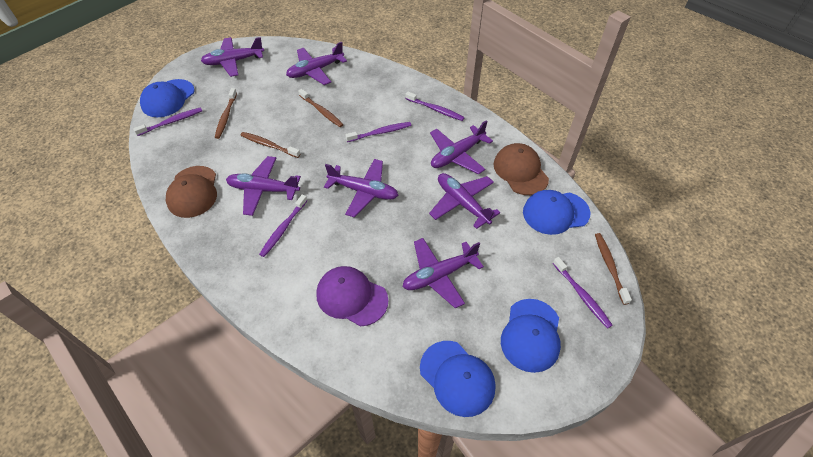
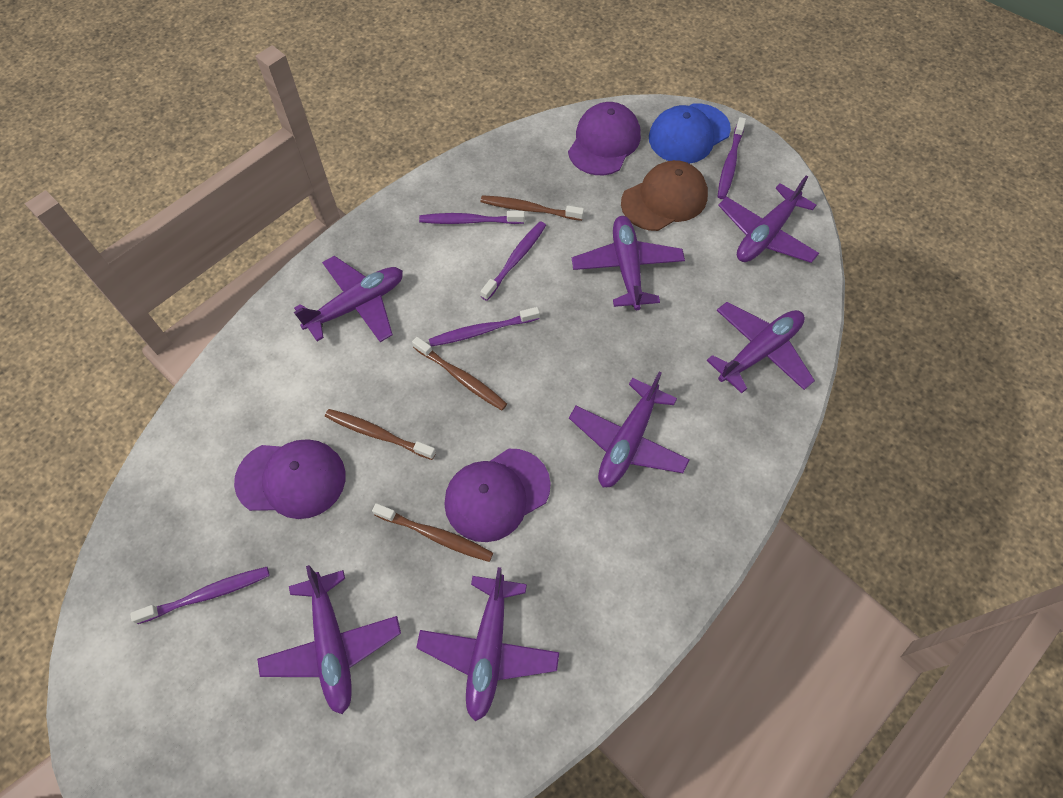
blue cap: 4 -> 1
brown cap: 2 -> 1
purple cap: 1 -> 3

